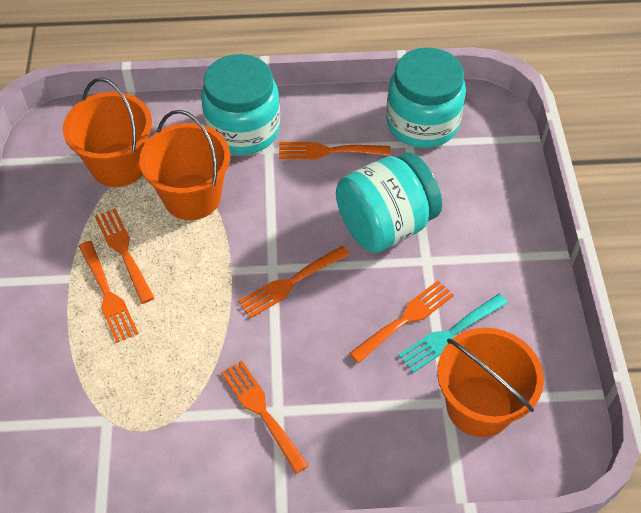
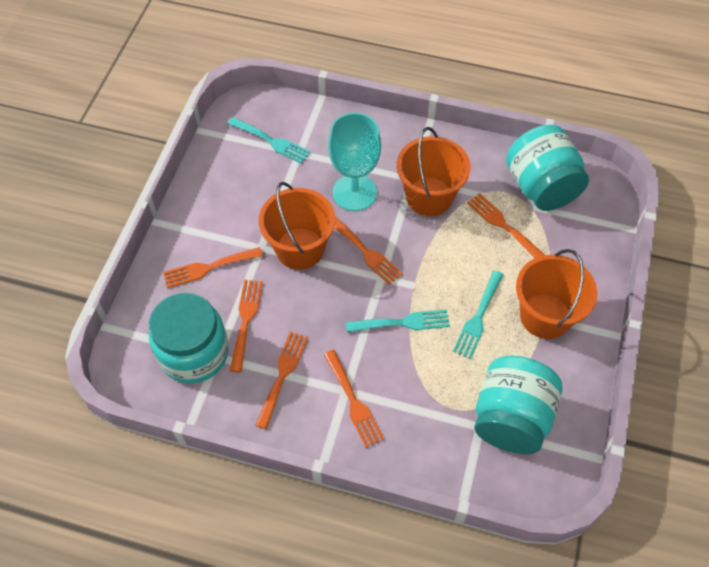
turquoise fork: 1 -> 3
turquoise goblet: 0 -> 1

